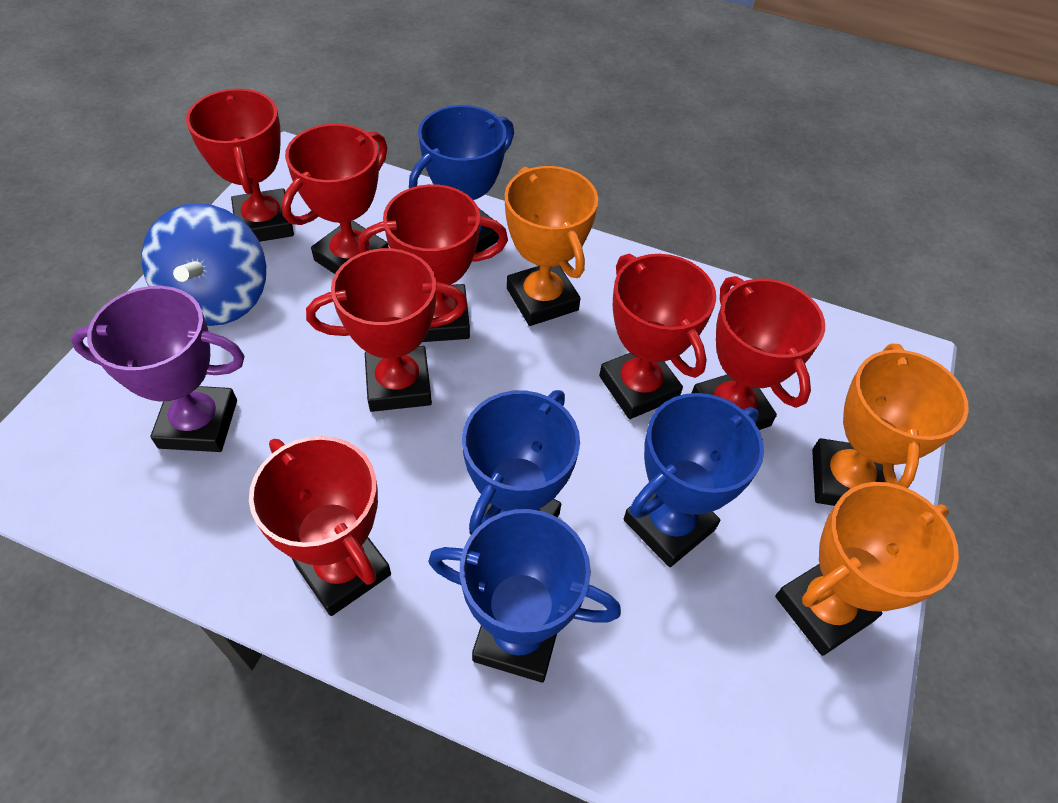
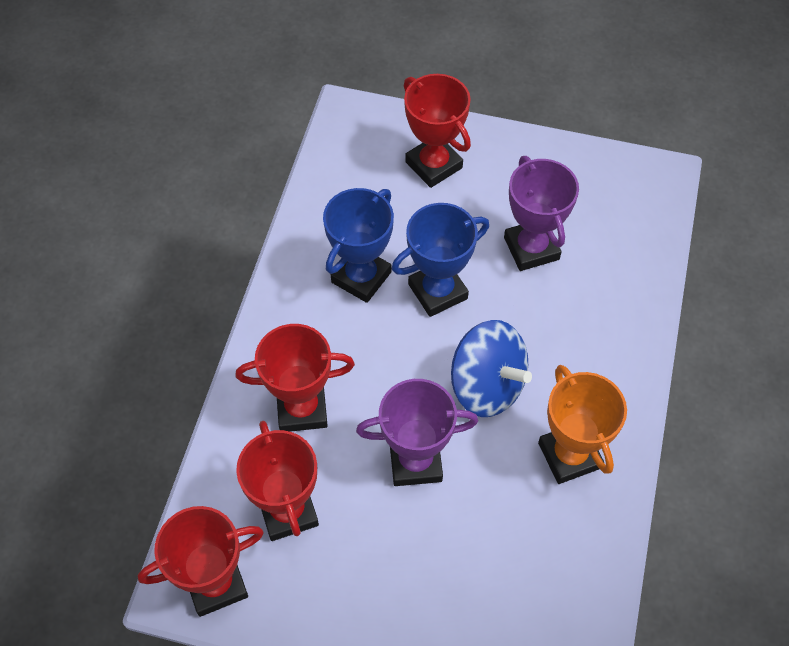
blue trophy: 4 -> 2
orange trophy: 3 -> 1
purple trophy: 1 -> 2
red trophy: 7 -> 4

